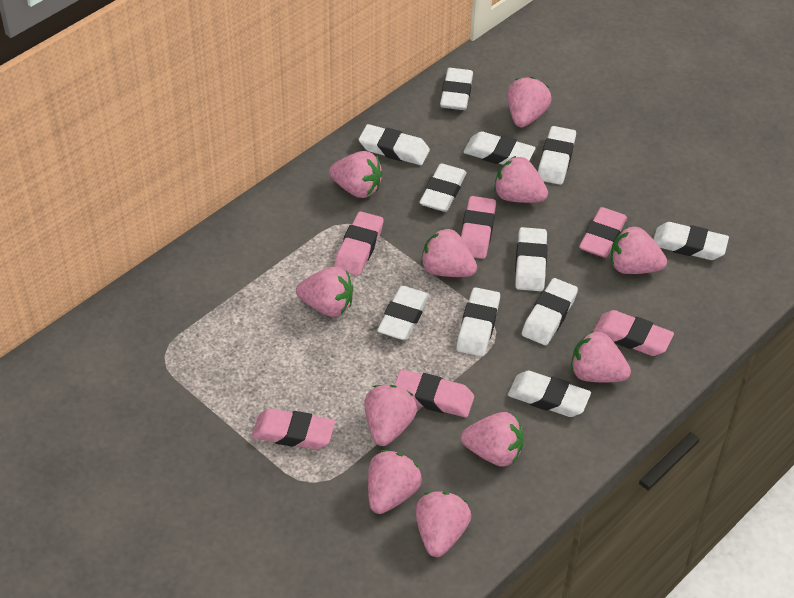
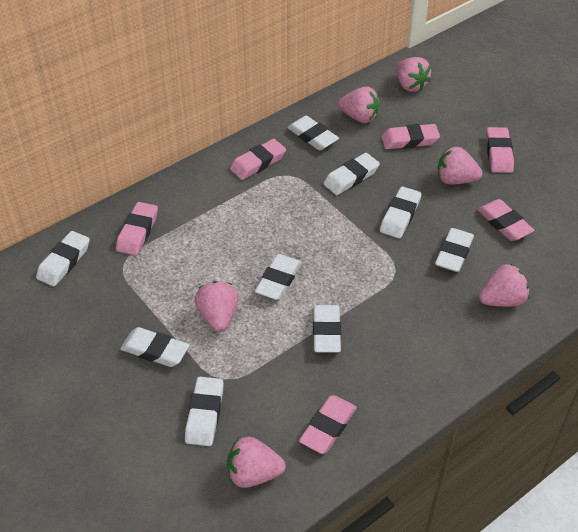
pink strawberry: 11 -> 6
white eraser: 11 -> 9

